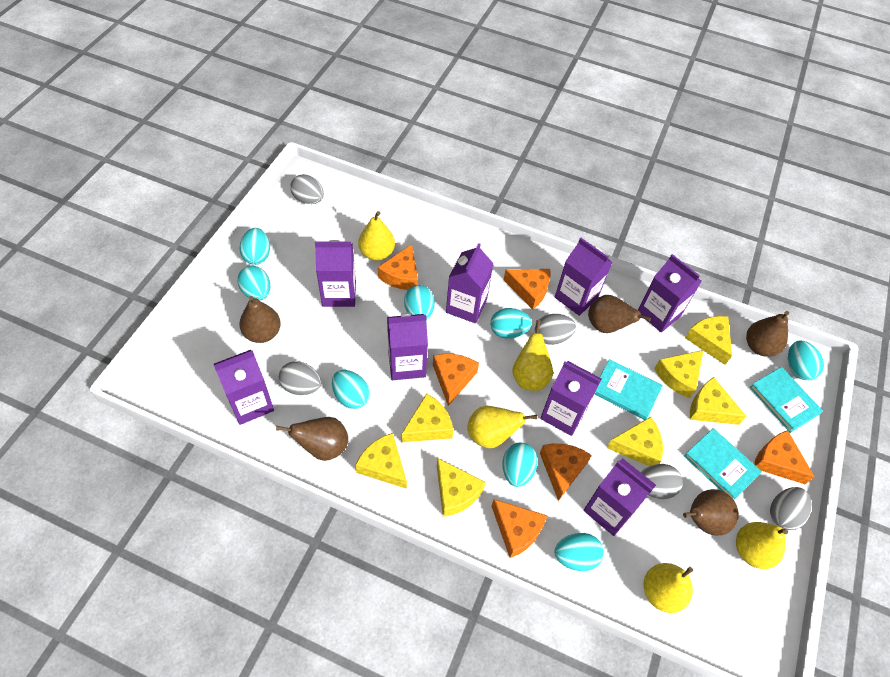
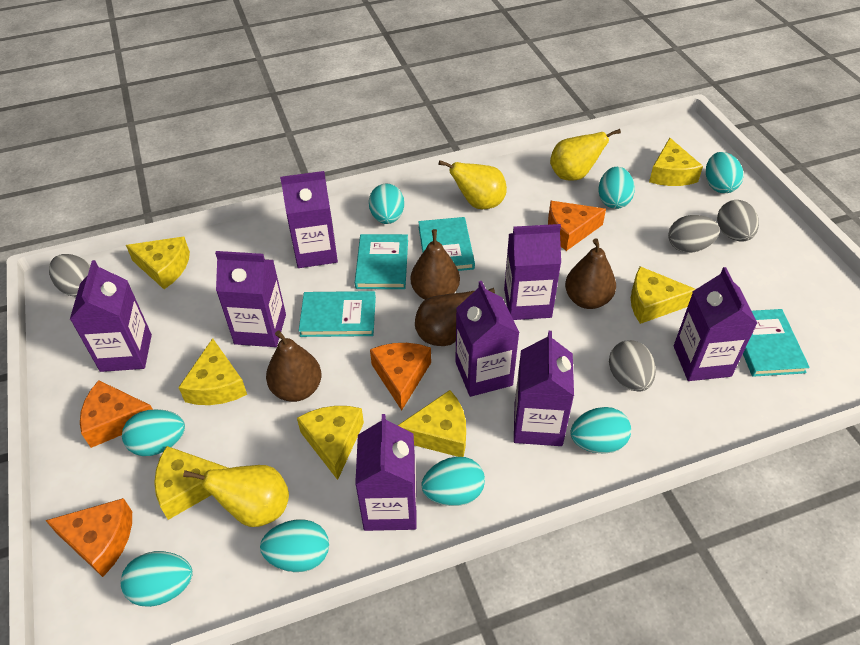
brown pear: 5 -> 4
grey egg: 5 -> 4
orange cheese: 6 -> 4
turquoise book: 3 -> 4
yellow pear: 5 -> 3

